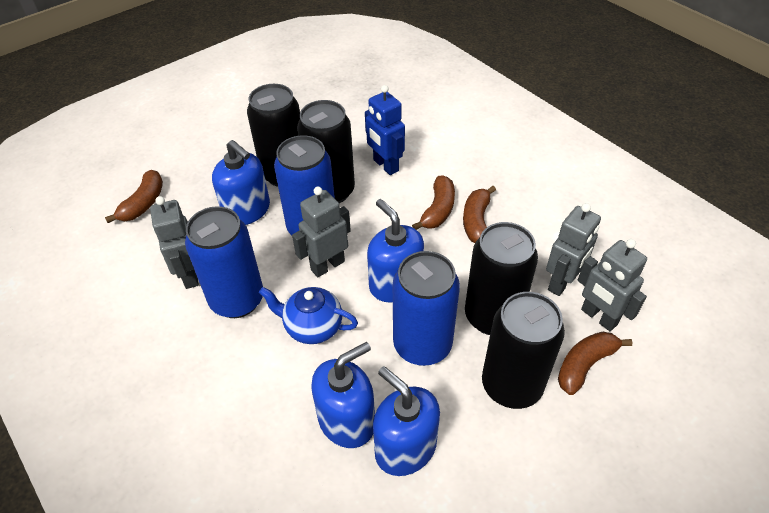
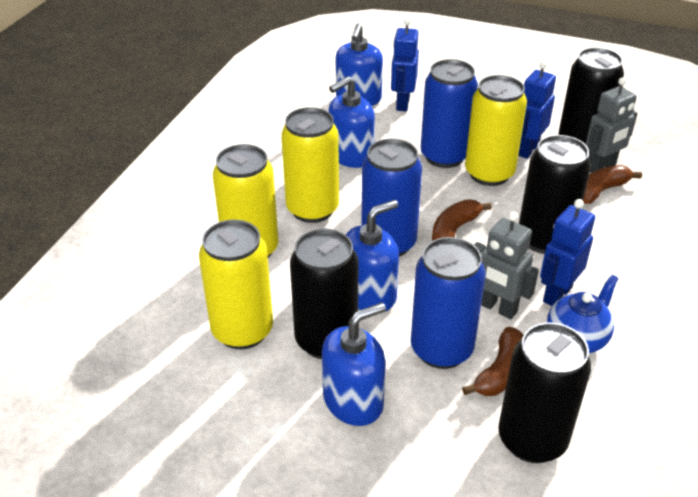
blue robot: 1 -> 3
brown banana: 4 -> 3
grey robot: 4 -> 2
yellow can: 0 -> 4

